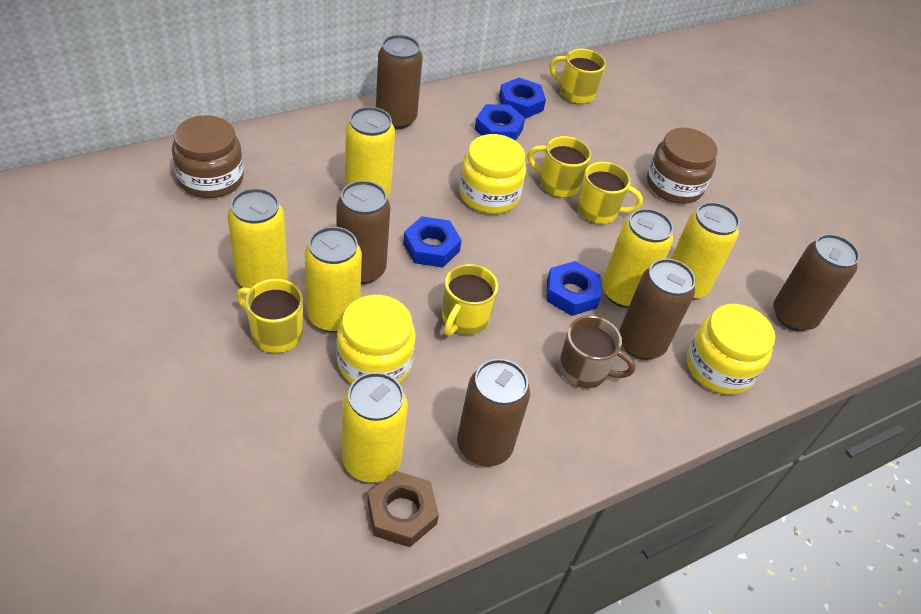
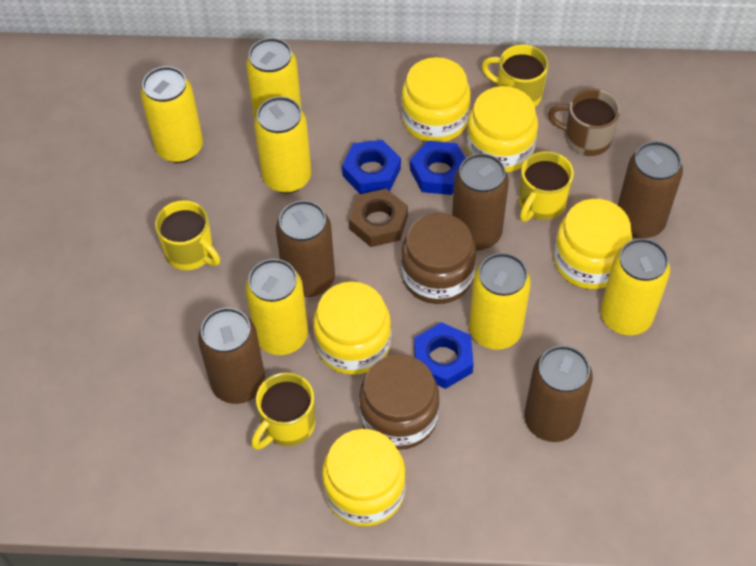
blue nut: 4 -> 3
yellow jar: 3 -> 5
yellow mug: 5 -> 4

